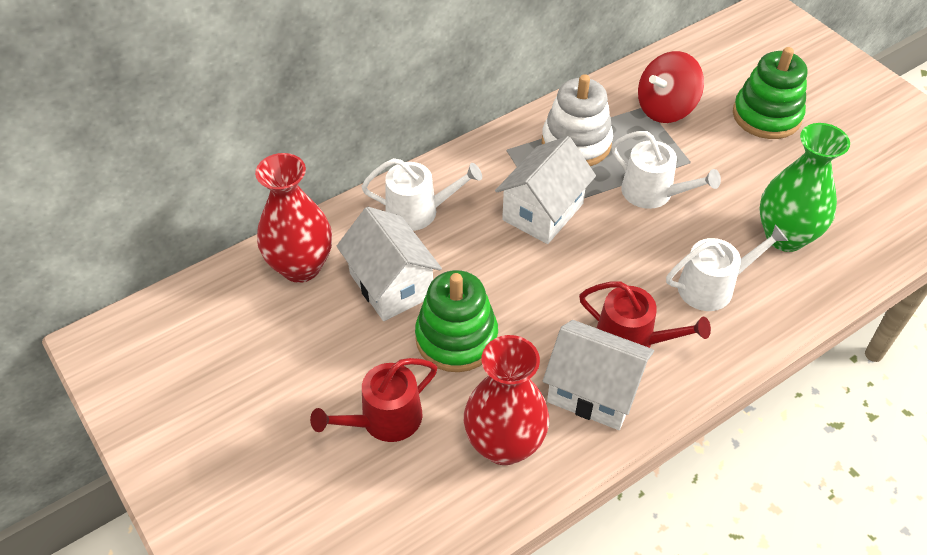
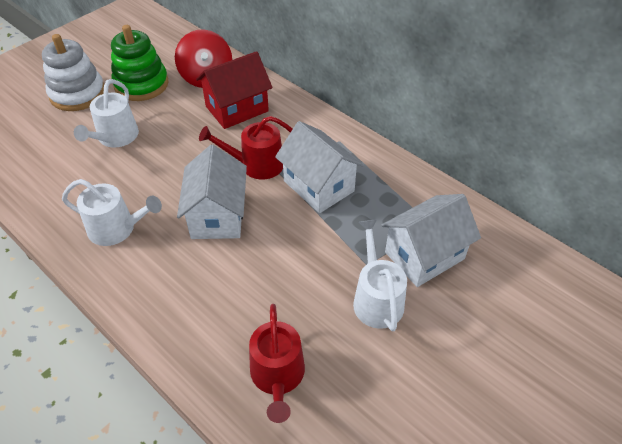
green stacking toy: 2 -> 1
green vase: 1 -> 0
red house: 0 -> 1
red vase: 2 -> 0

